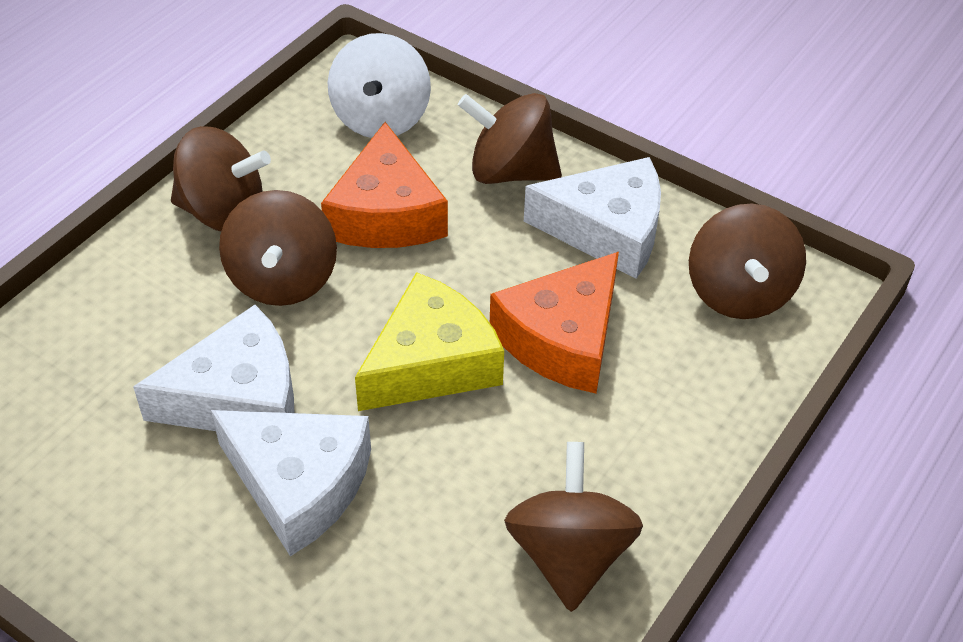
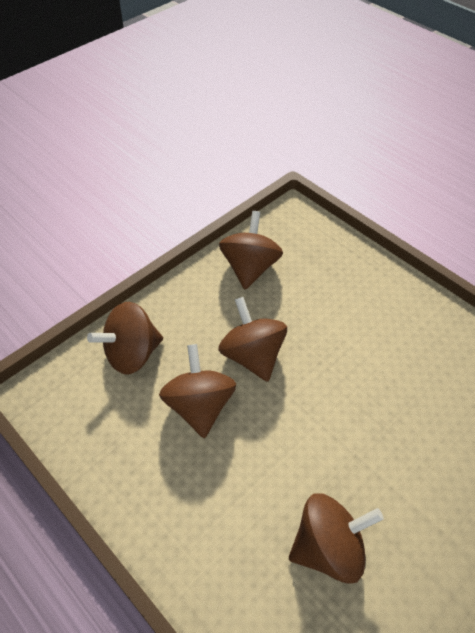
orange cheese: 2 -> 0
white cheese: 3 -> 0
white spinning top: 1 -> 0
yellow cheese: 1 -> 0

